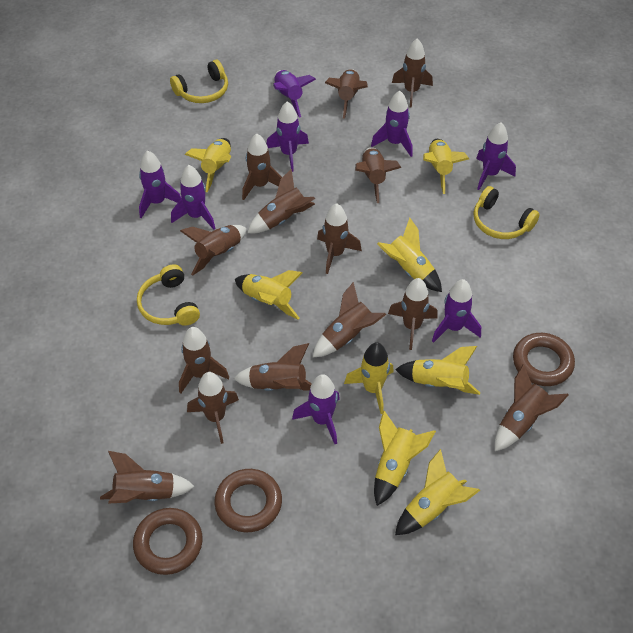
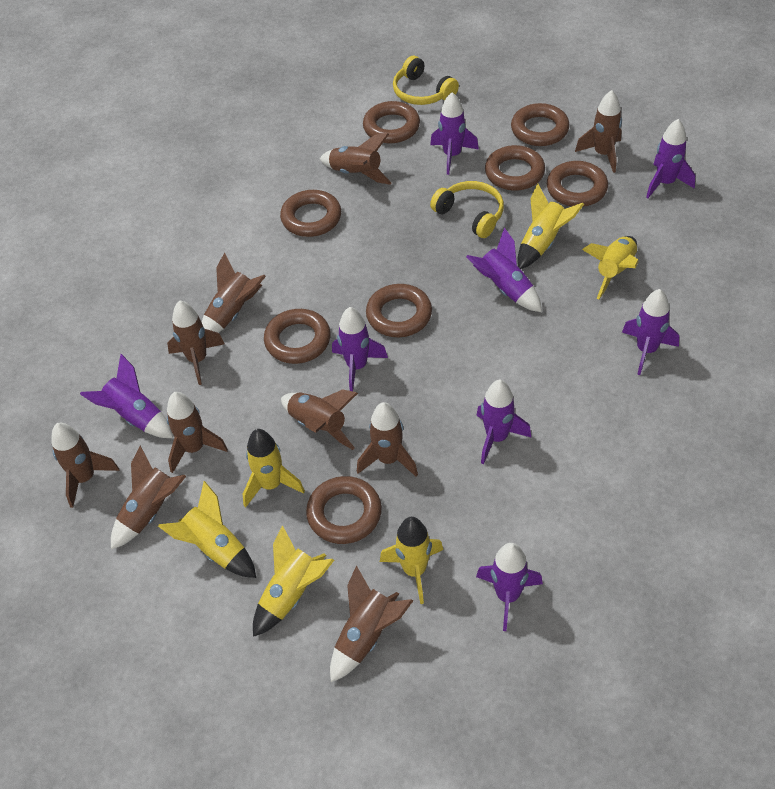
brown ring: 3 -> 8
brown rocket: 14 -> 10
yellow headphones: 3 -> 2
yellow rocket: 8 -> 6

